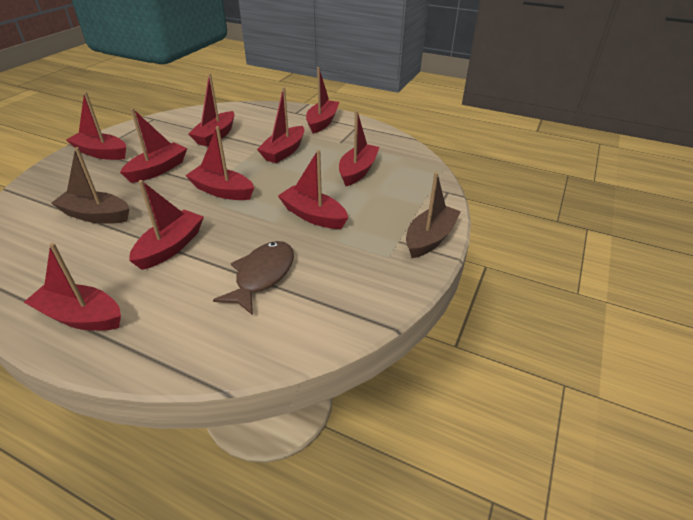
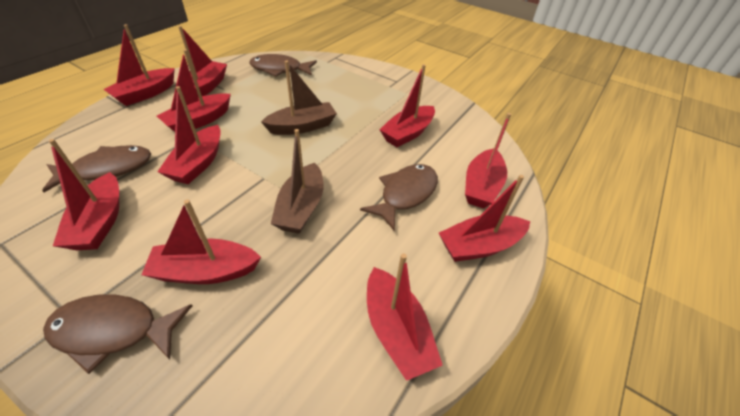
brown fish: 1 -> 4

